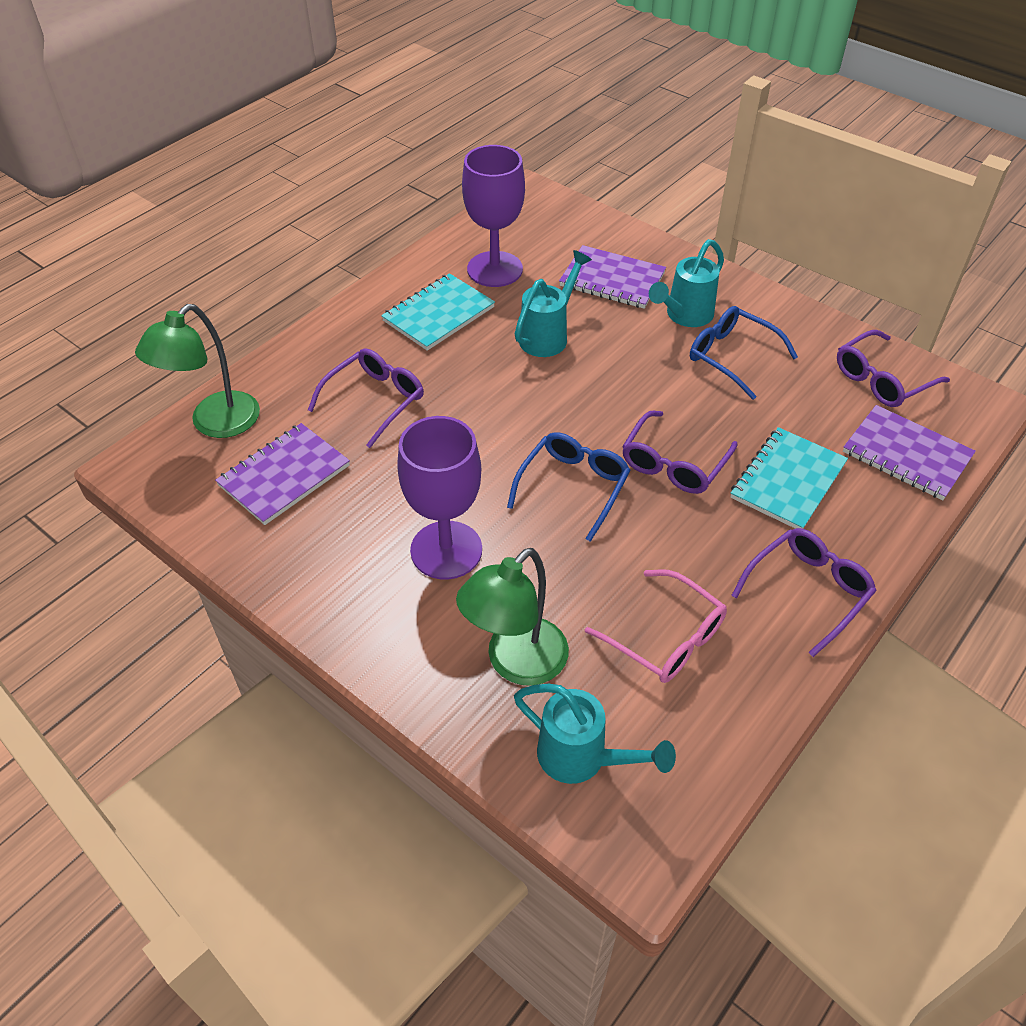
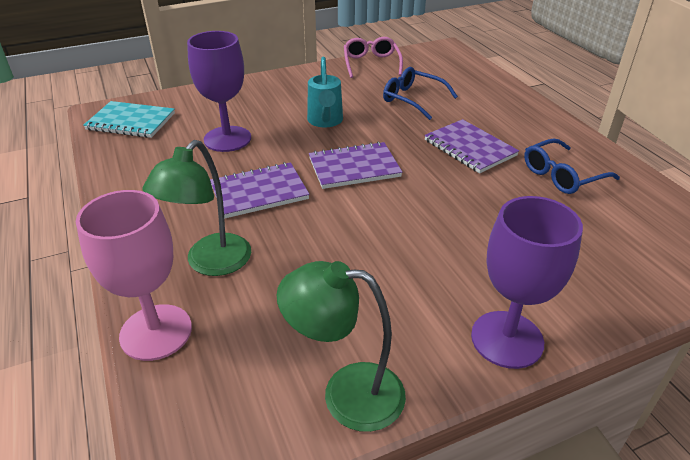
pink goblet: 0 -> 1
purple glasses: 4 -> 0
turquoise notebook: 2 -> 1
turquoise watering can: 3 -> 1

